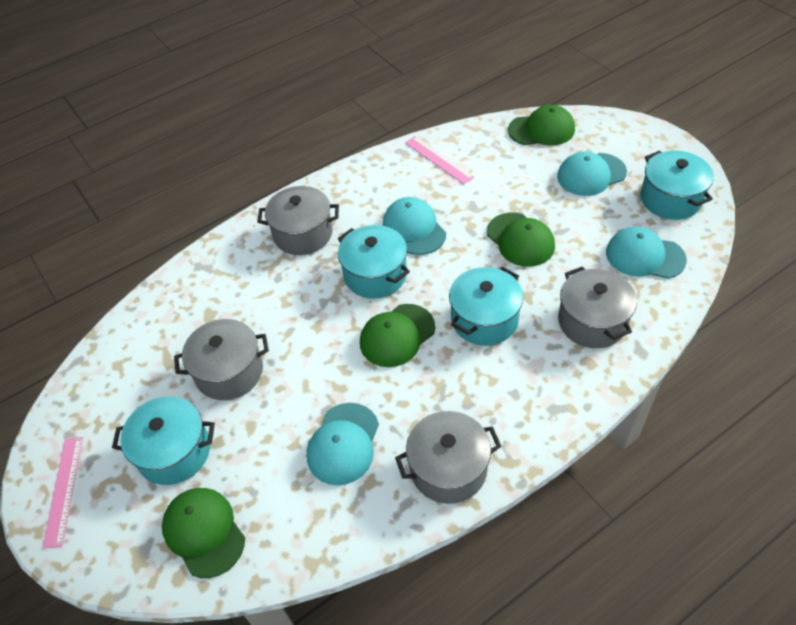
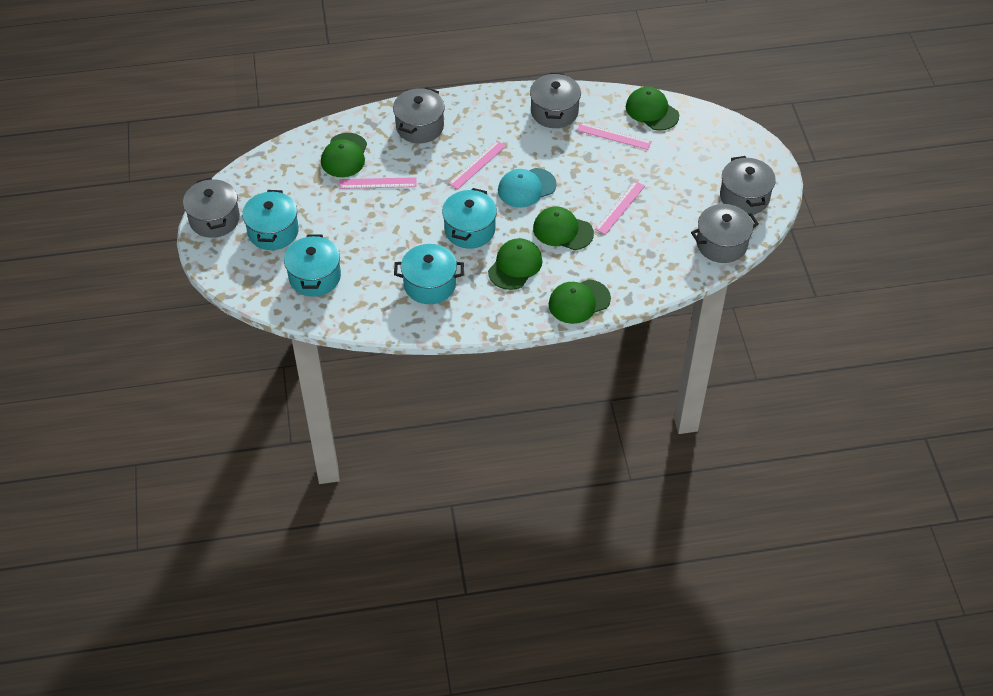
green cap: 4 -> 5
grey pot: 4 -> 5
pink ruler: 2 -> 4
turquoise cap: 4 -> 1

